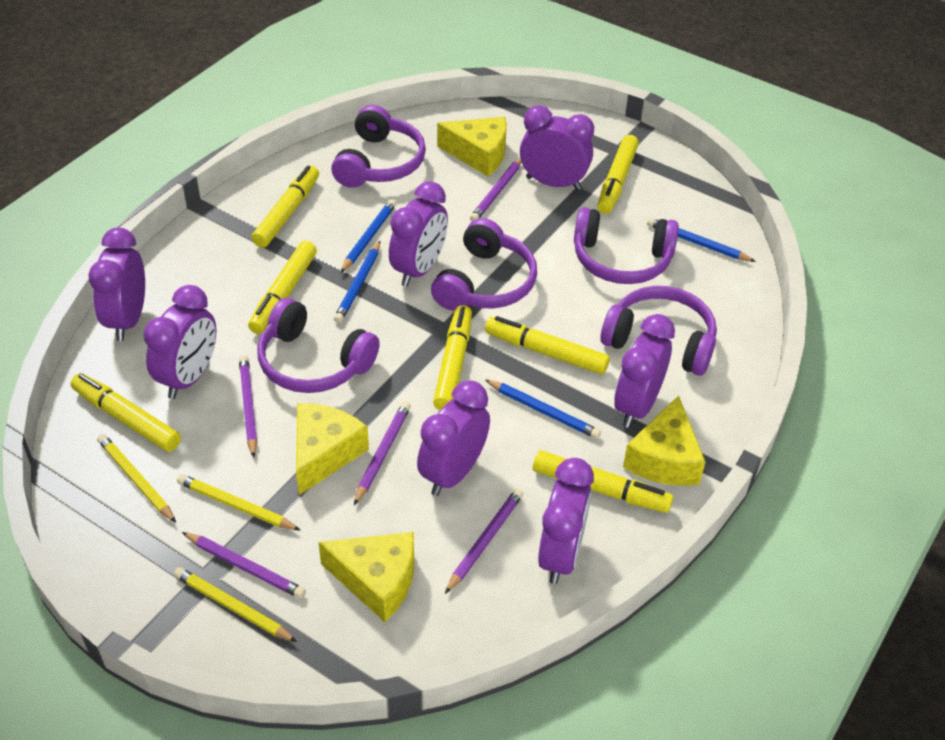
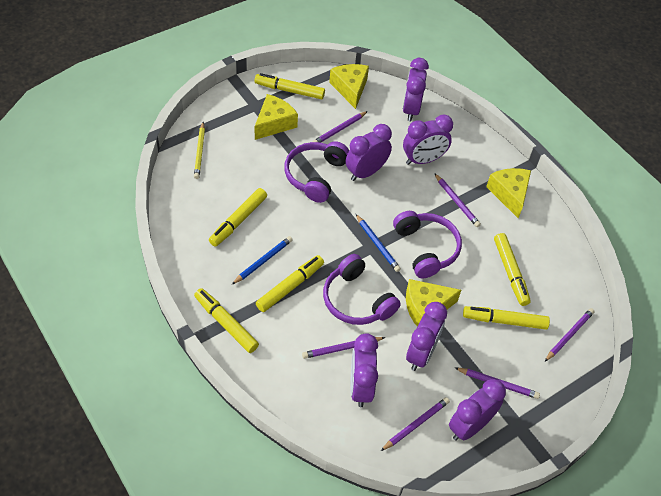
blue pencil: 4 -> 2
purple clock: 7 -> 6
purple headphones: 5 -> 3
purple pencil: 5 -> 6
yellow marker: 7 -> 6
yellow pencil: 3 -> 1

